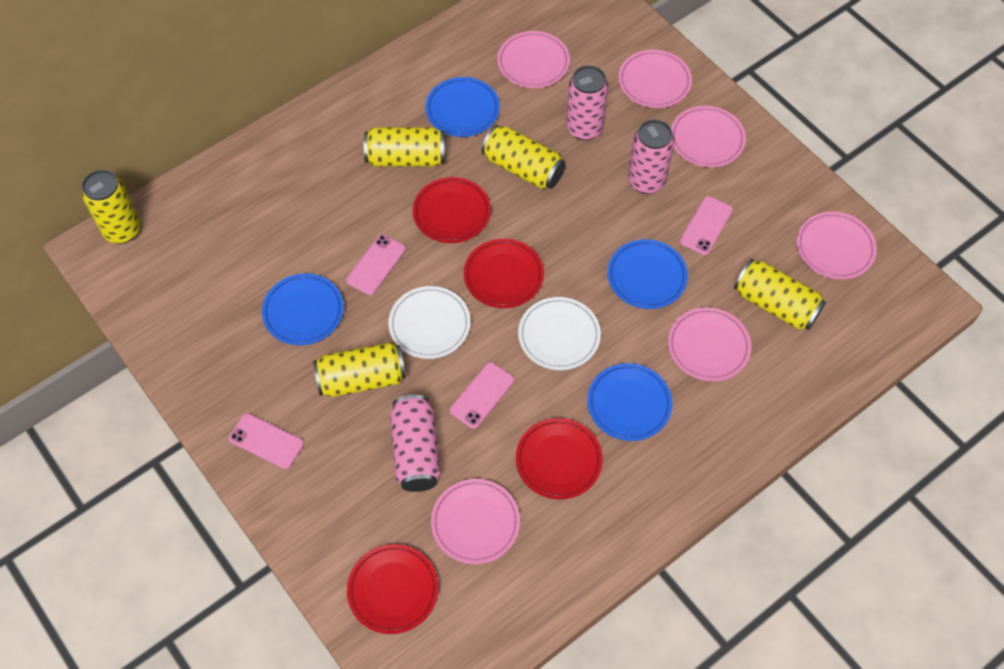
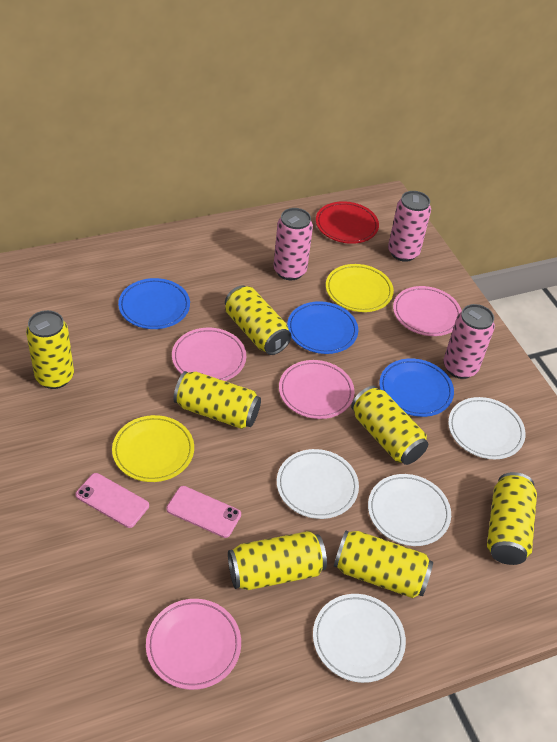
blue plate: 4 -> 3
pink phone: 4 -> 2
pink plate: 6 -> 4
red plate: 4 -> 1
white plate: 2 -> 4
yellow can: 5 -> 7
yellow plate: 0 -> 2

